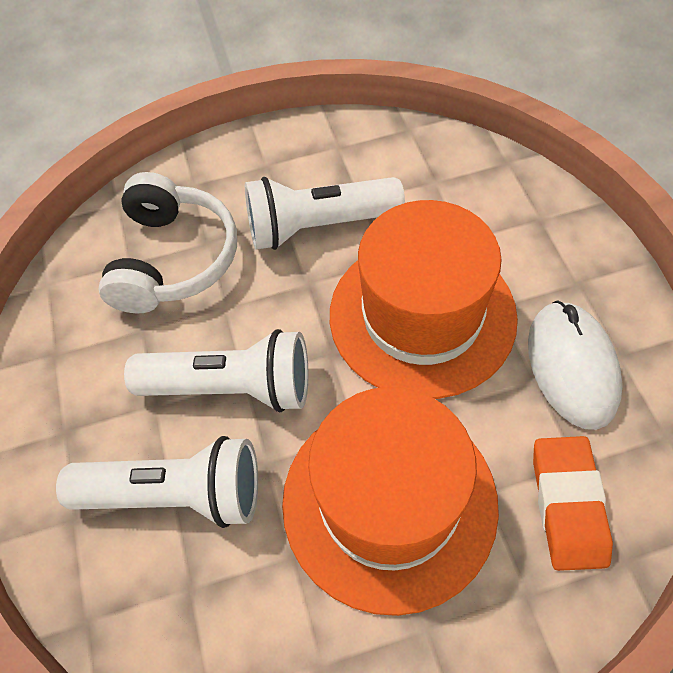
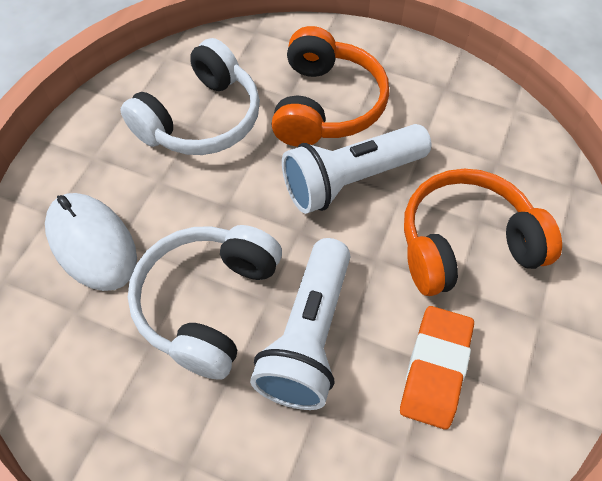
orange hat: 2 -> 0
orange headphones: 0 -> 2
white flashlight: 3 -> 2
white headphones: 1 -> 2

